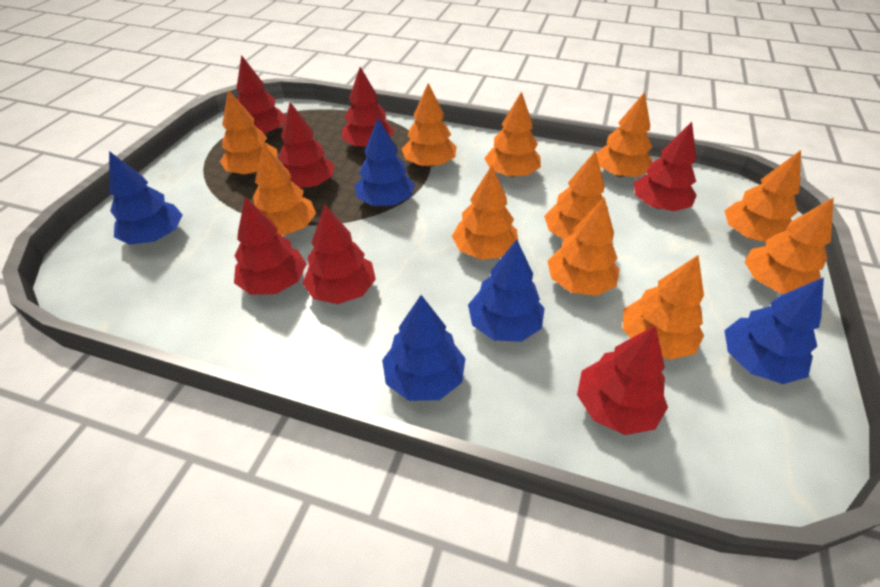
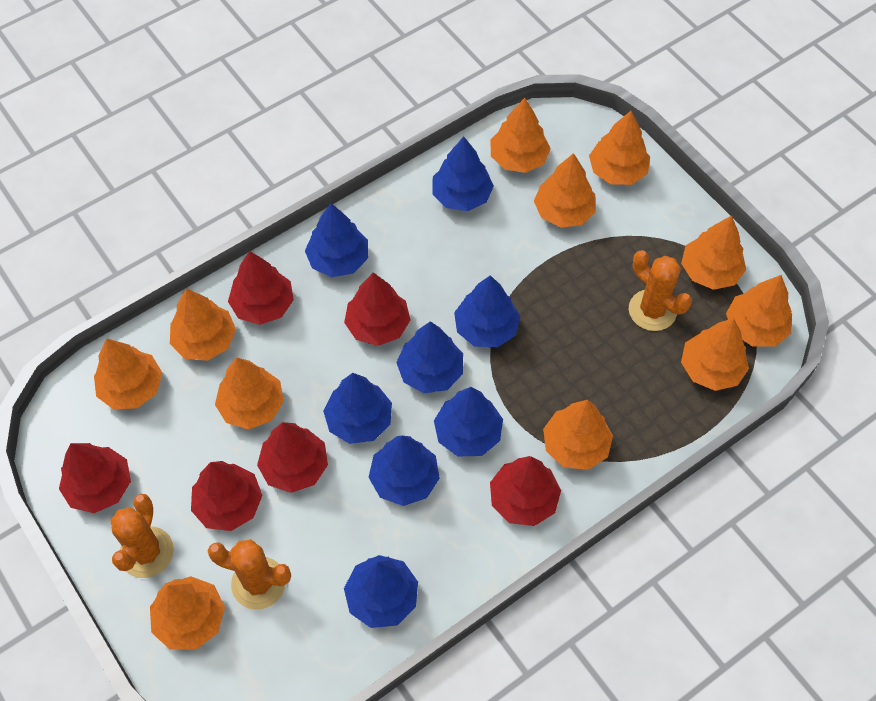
blue tree: 5 -> 8
orange cactus: 0 -> 3
red tree: 7 -> 6

